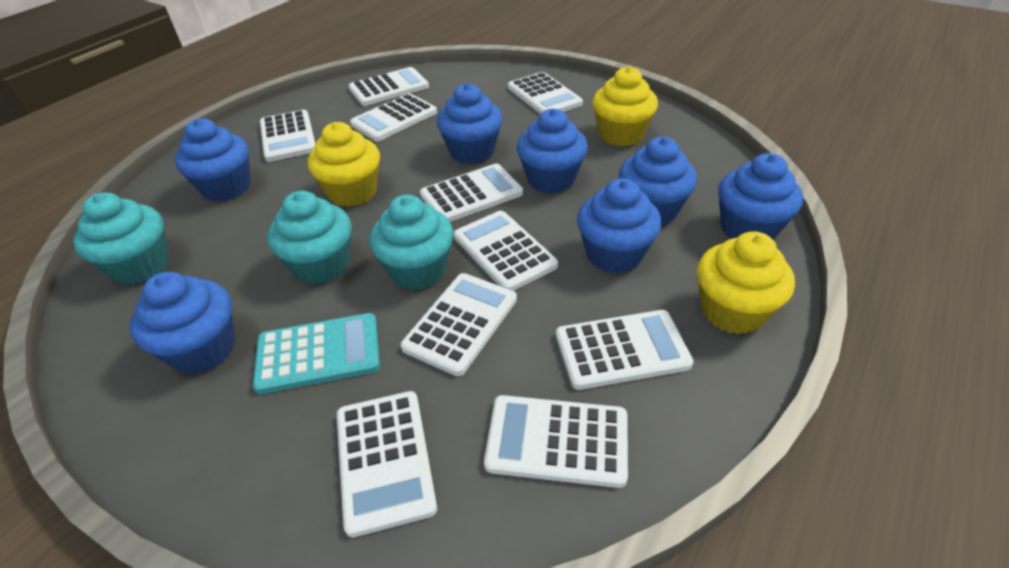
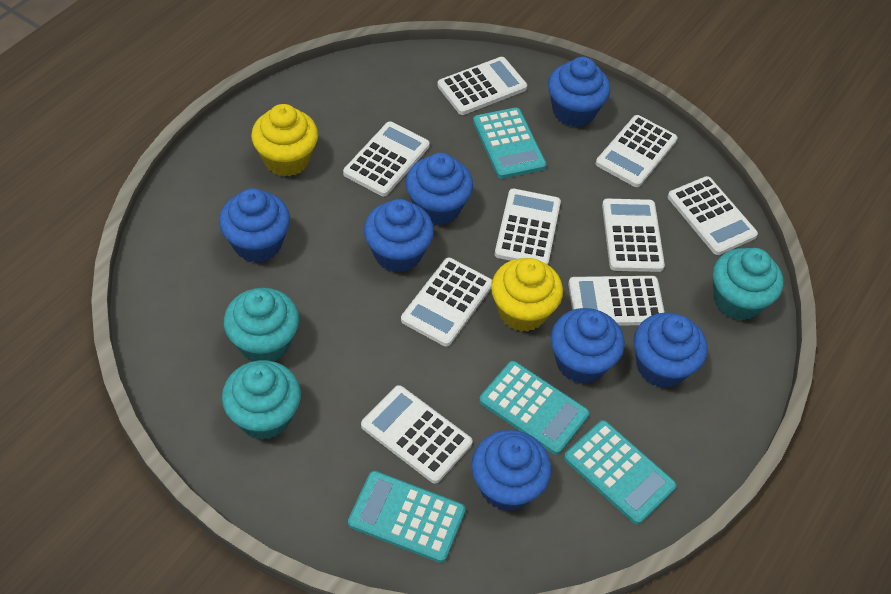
turquoise calculator: 1 -> 4
white calculator: 10 -> 9
yellow cupcake: 3 -> 2

